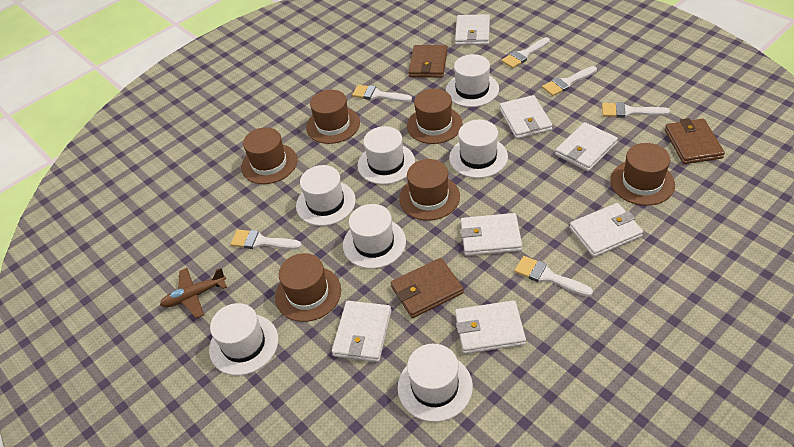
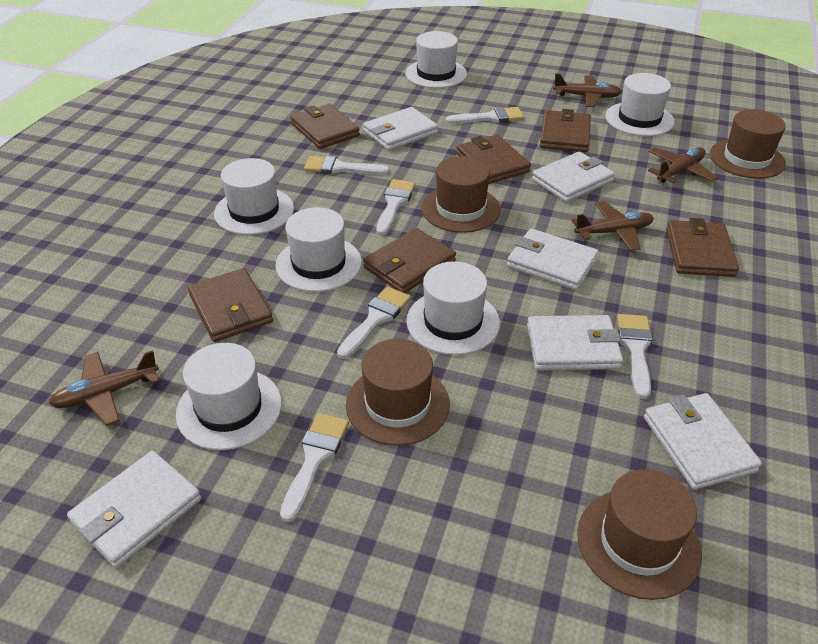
brown hat: 6 -> 4
brown plane: 1 -> 4
brown wallet: 3 -> 6
white hat: 7 -> 6
white wallet: 7 -> 6

